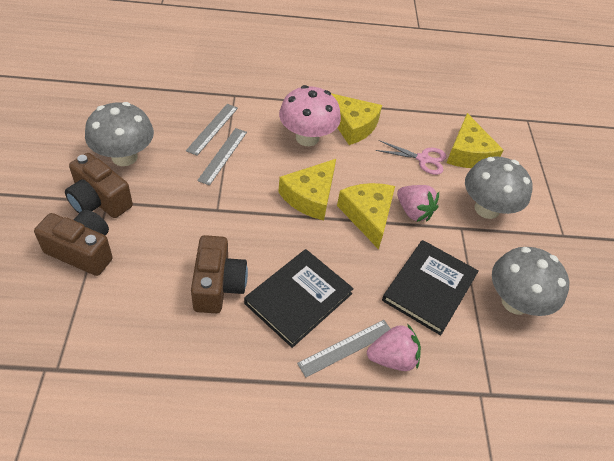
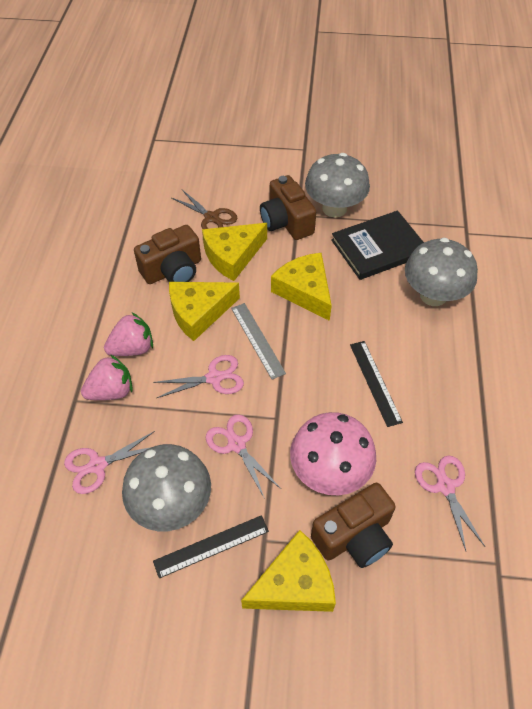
black book: 2 -> 1
black ruler: 0 -> 2
brown scissors: 0 -> 1
grey ruler: 3 -> 1
pink scissors: 1 -> 4

